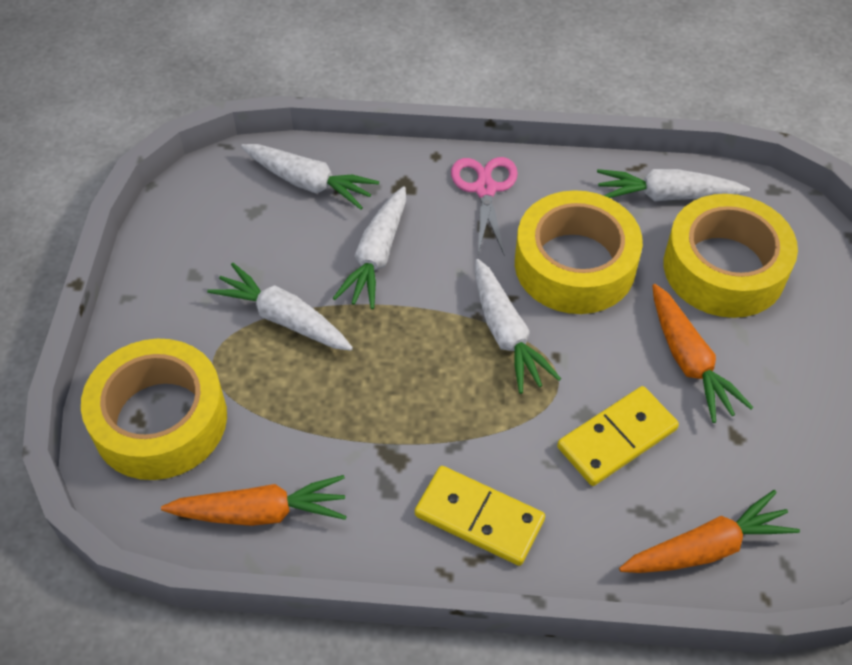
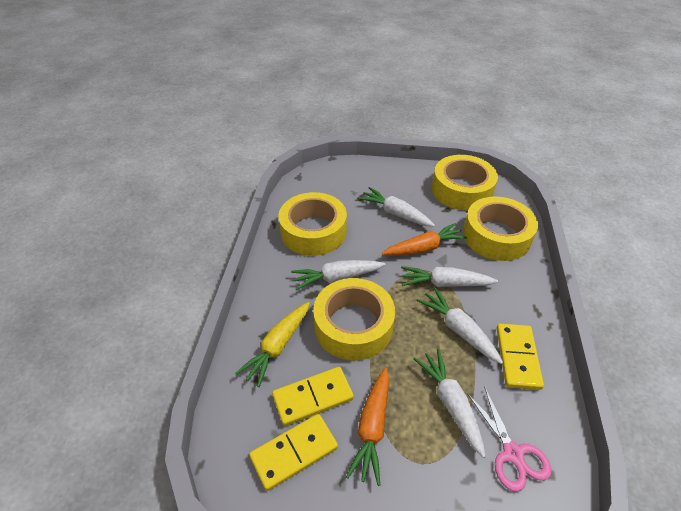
orange carrot: 3 -> 2
yellow carrot: 0 -> 1
yellow domino: 2 -> 3
yellow tape: 3 -> 4

